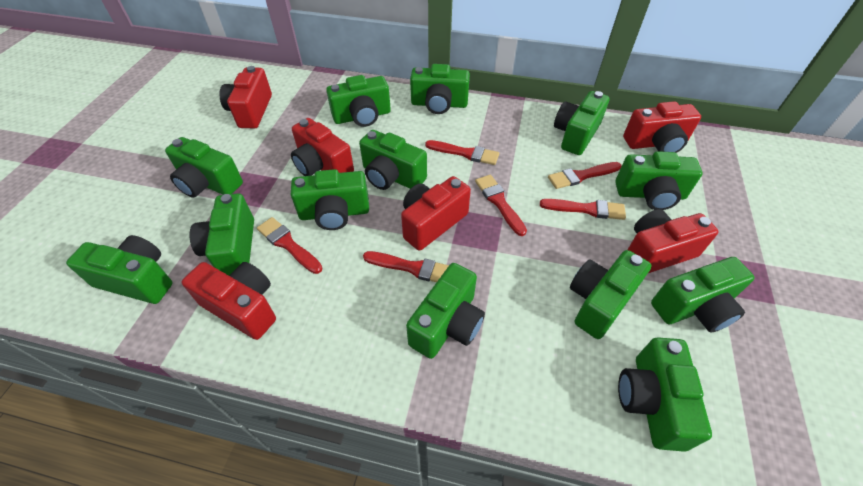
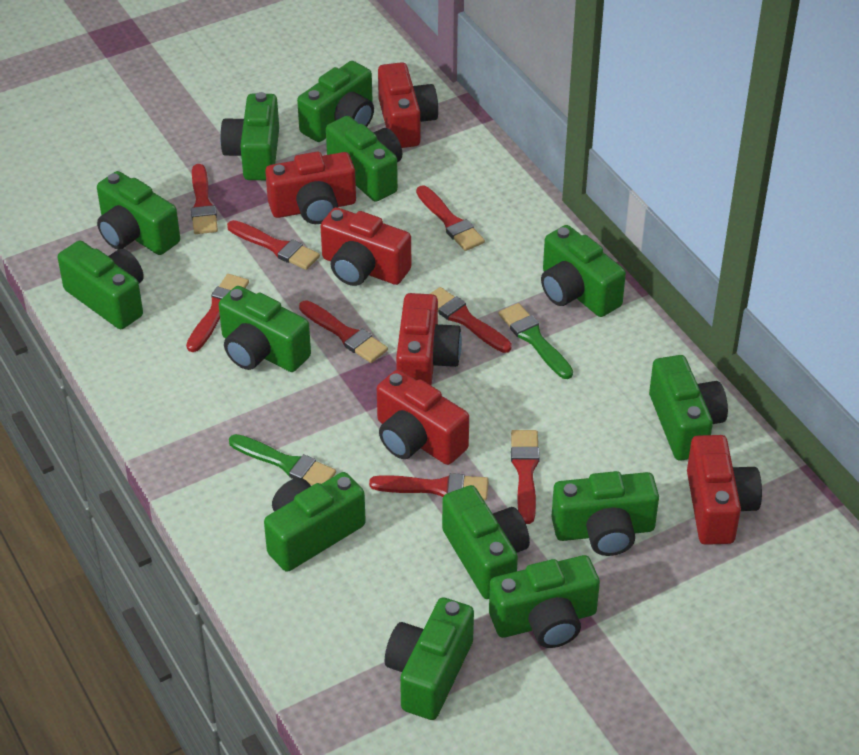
green brush: 0 -> 2
red brush: 6 -> 8

